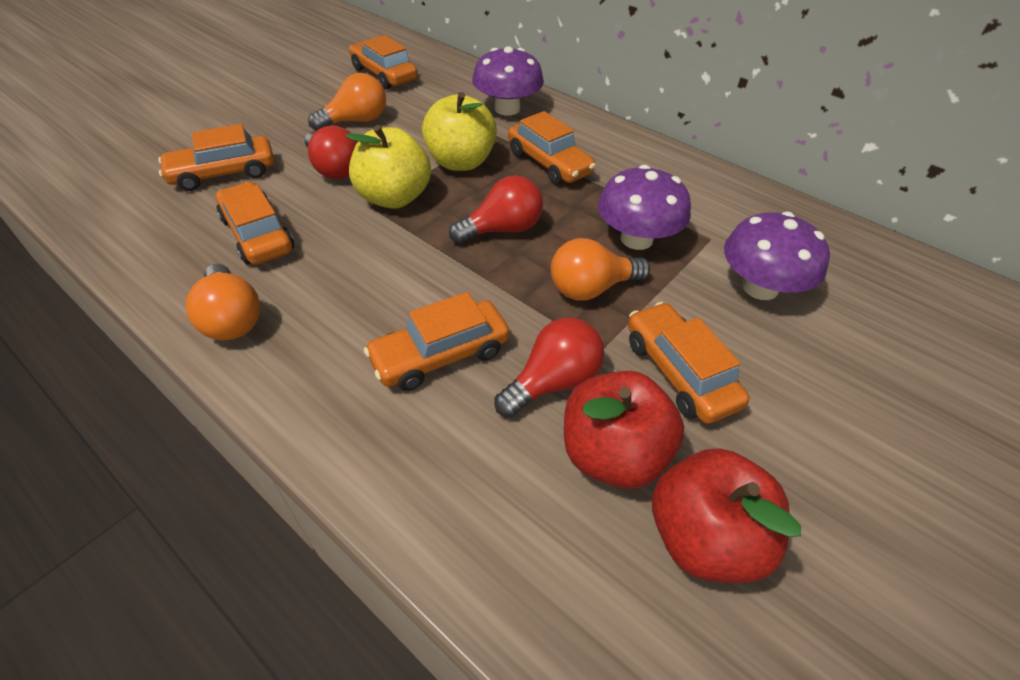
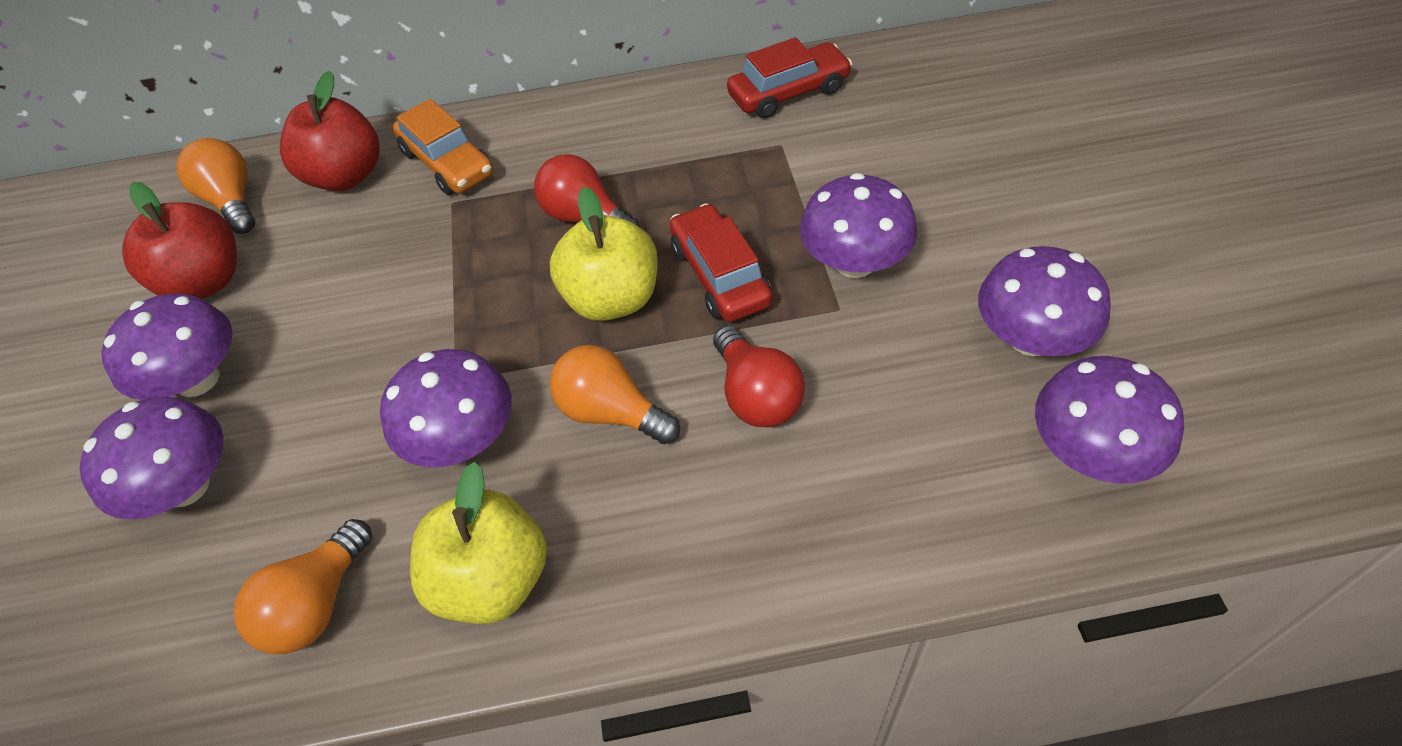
orange car: 6 -> 1
purple mushroom: 3 -> 6
red car: 0 -> 2
red light bulb: 3 -> 2

